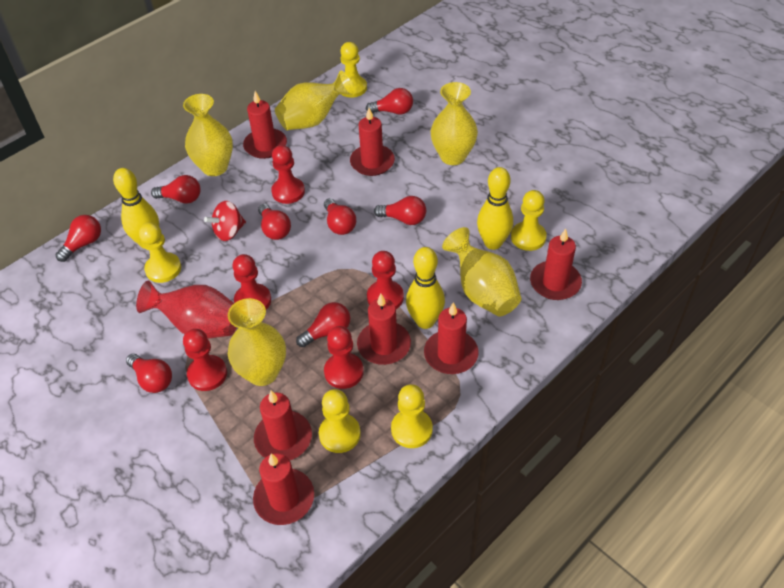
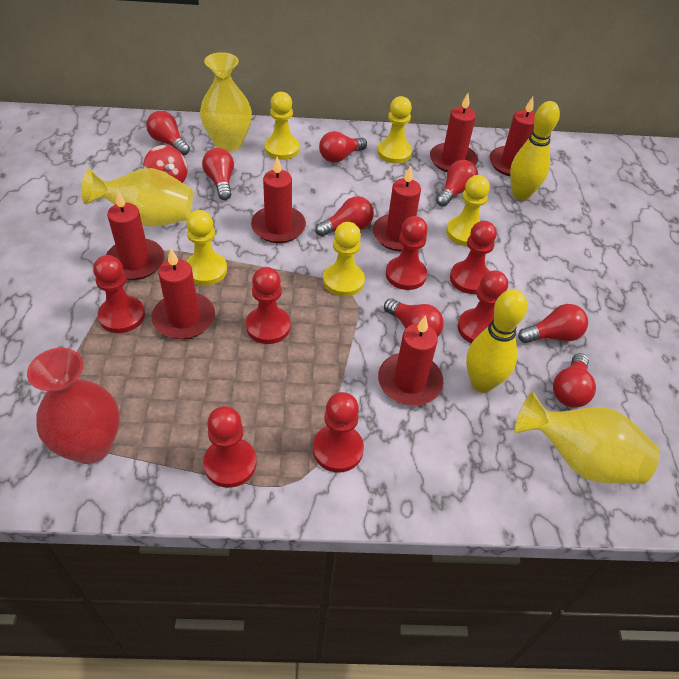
red pawn: 5 -> 7
yellow bowling pin: 3 -> 2
yellow vase: 5 -> 3

